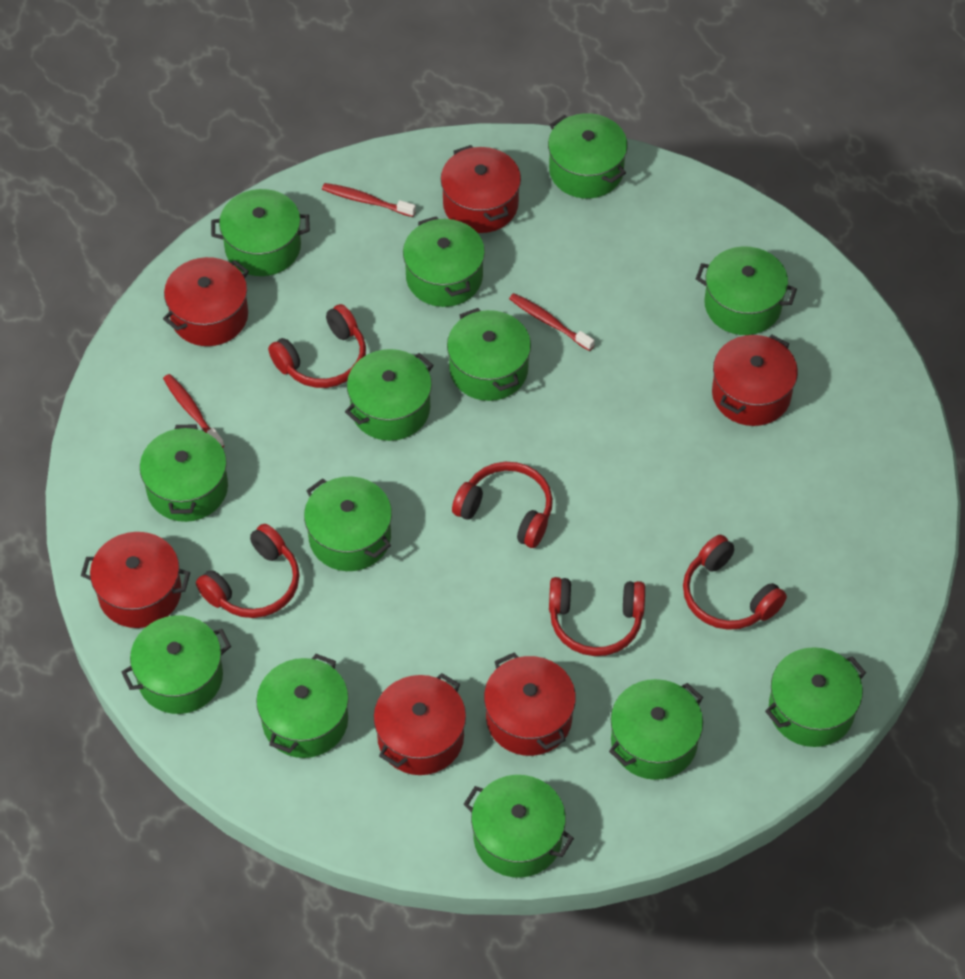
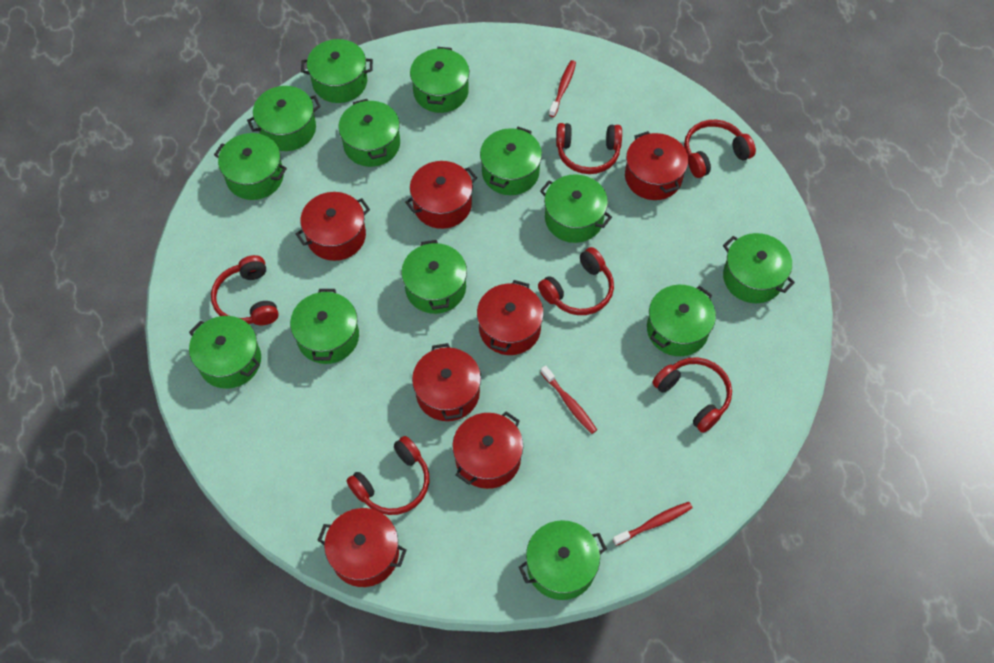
red headphones: 5 -> 6
red pot: 6 -> 7

